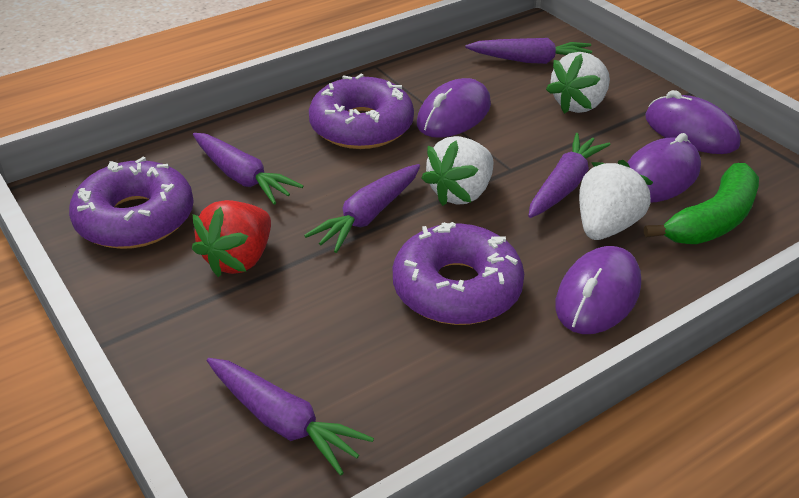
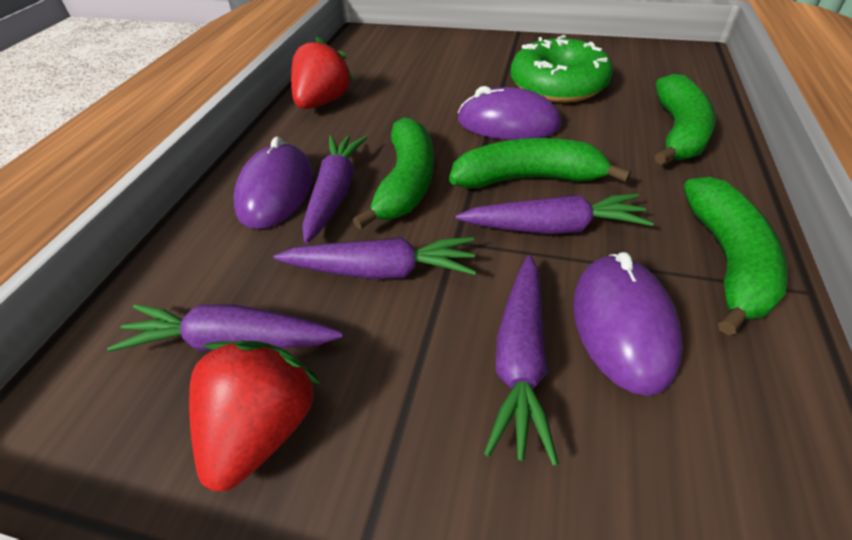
green banana: 1 -> 4
green donut: 0 -> 1
purple donut: 3 -> 0
purple mouse: 4 -> 3
red strawberry: 1 -> 2
white strawberry: 3 -> 0

